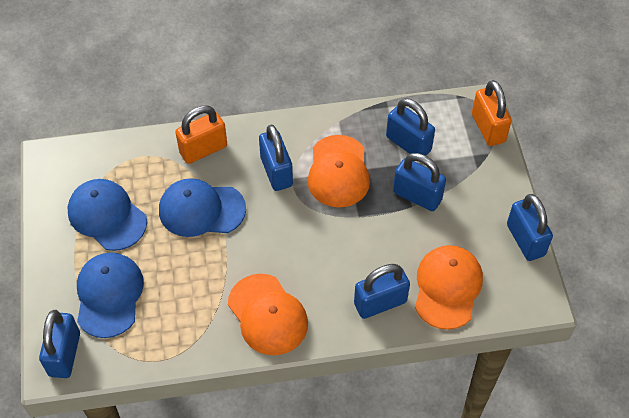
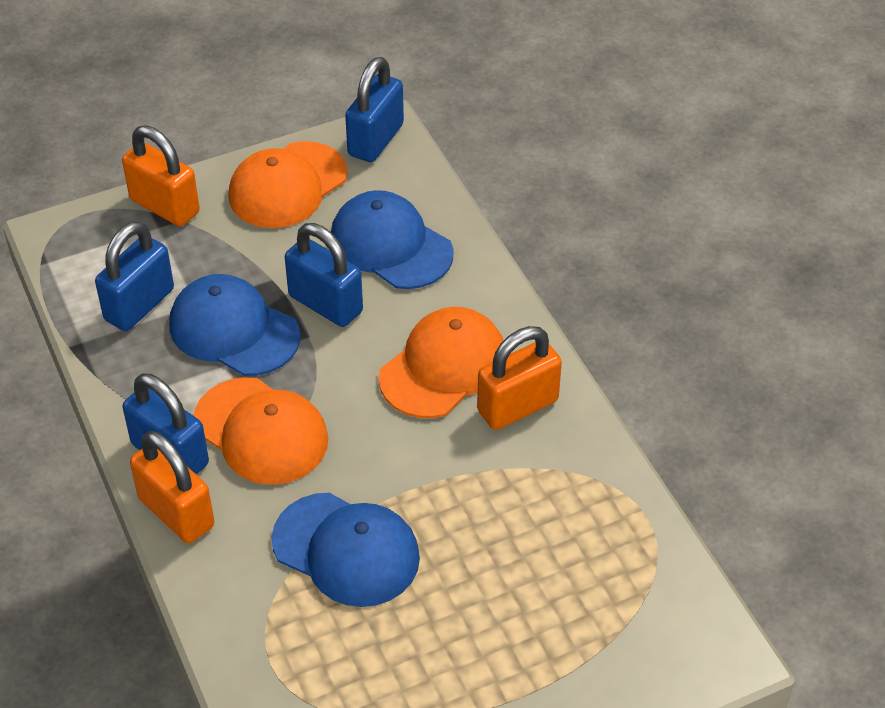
blue padlock: 6 -> 4
orange padlock: 2 -> 3

